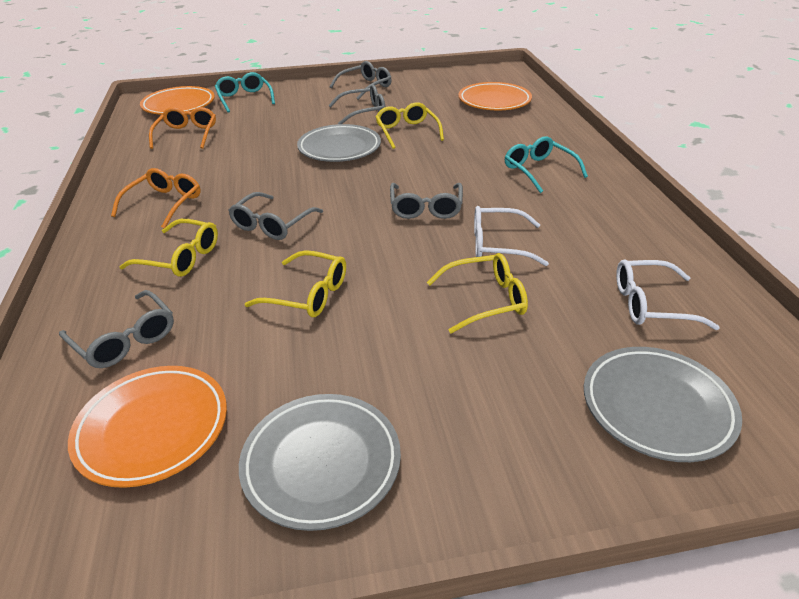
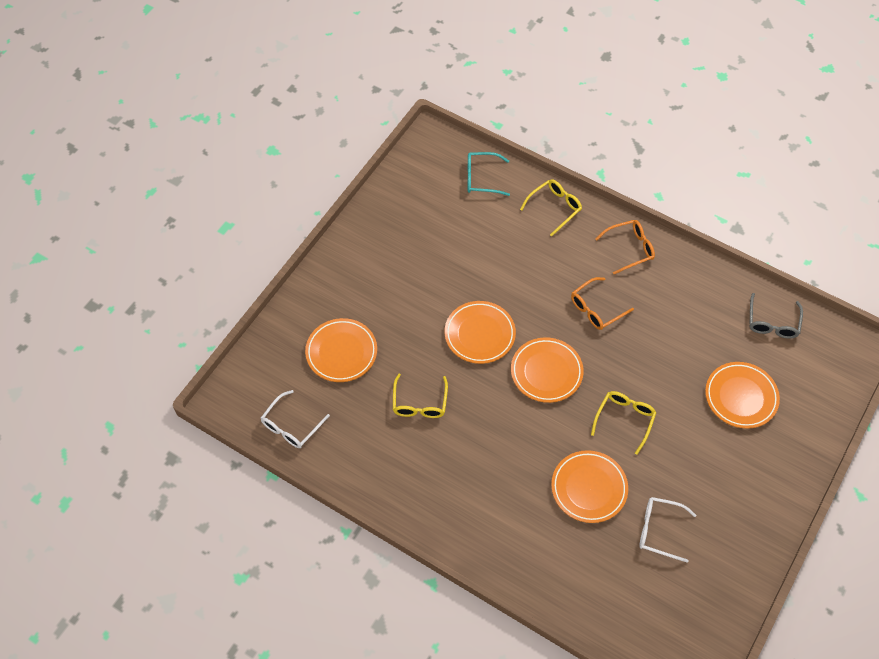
grey glasses: 5 -> 1
grey plate: 3 -> 0
orange plate: 3 -> 5
turquoise glasses: 2 -> 1
yellow glasses: 4 -> 3

